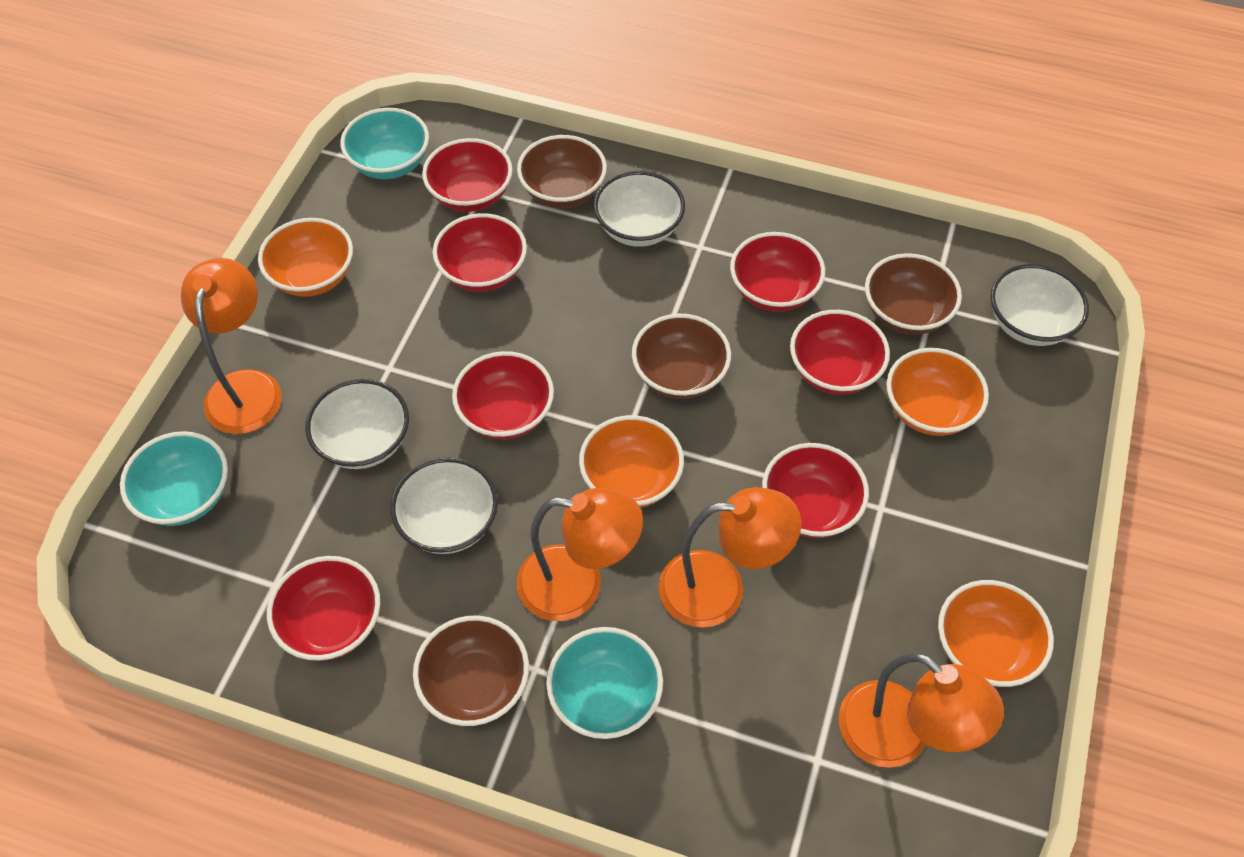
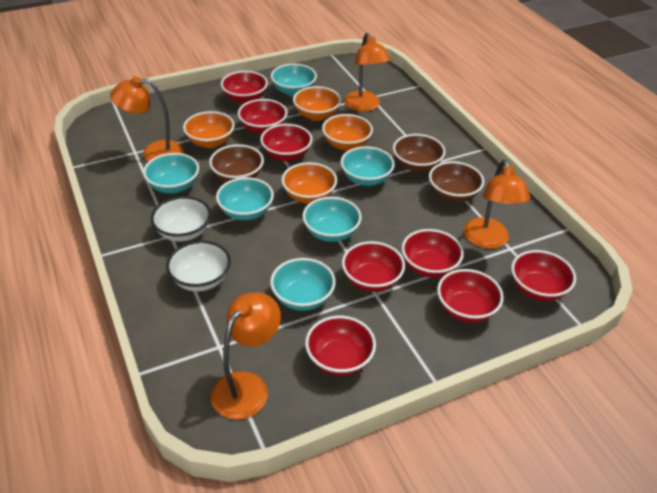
brown bowl: 4 -> 3
red bowl: 7 -> 8
turquoise bowl: 3 -> 6
white bowl: 4 -> 2

